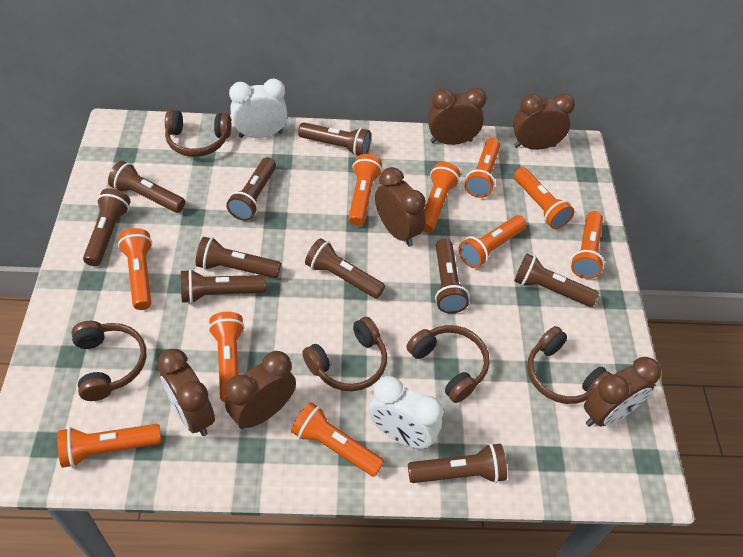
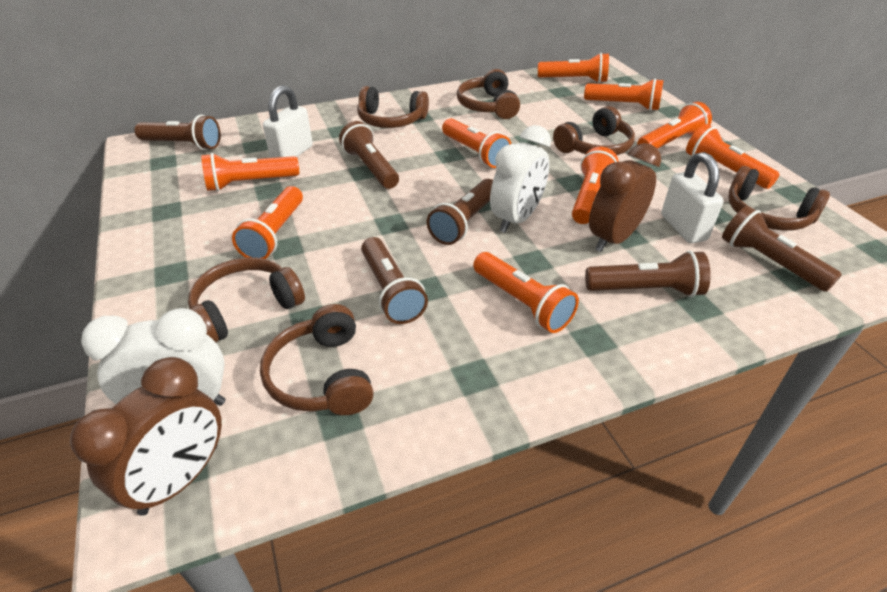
brown clock: 6 -> 2
brown flashlight: 10 -> 6
brown headphones: 5 -> 6
orange flashlight: 10 -> 9
white padlock: 0 -> 2

